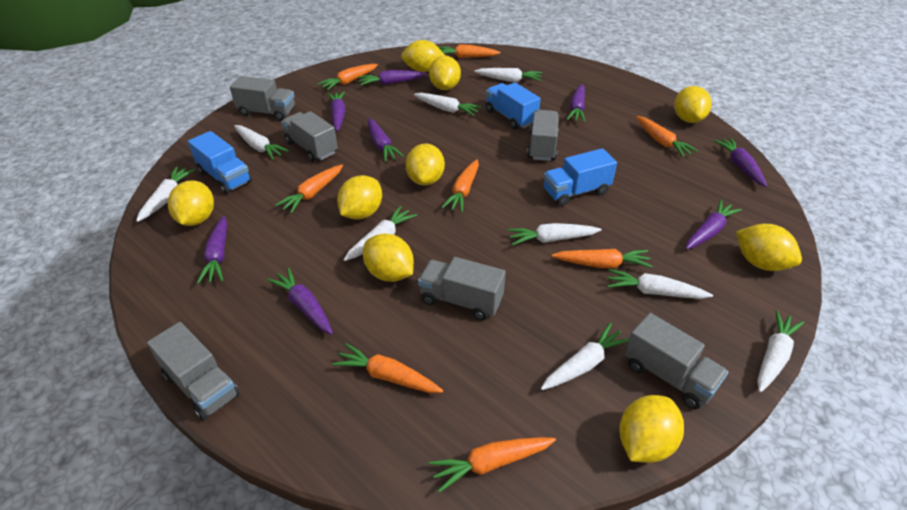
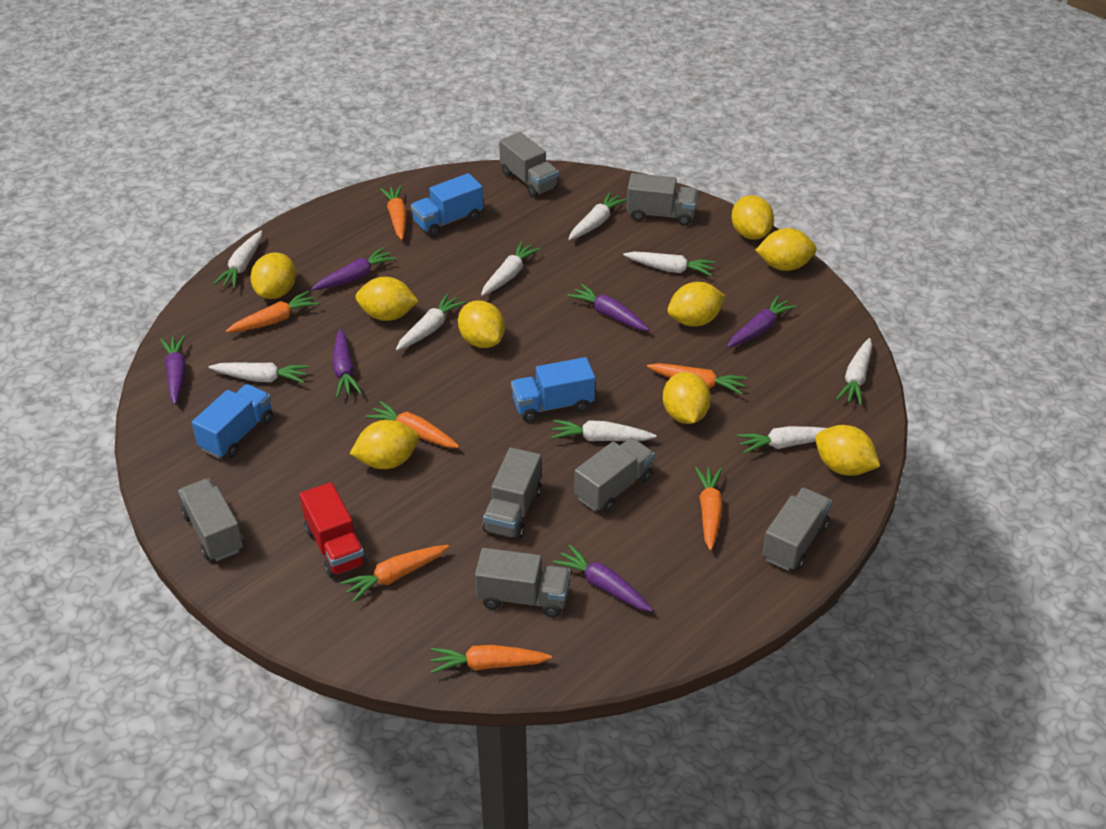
grey truck: 6 -> 7
orange carrot: 8 -> 7
purple carrot: 8 -> 6
red truck: 0 -> 1

